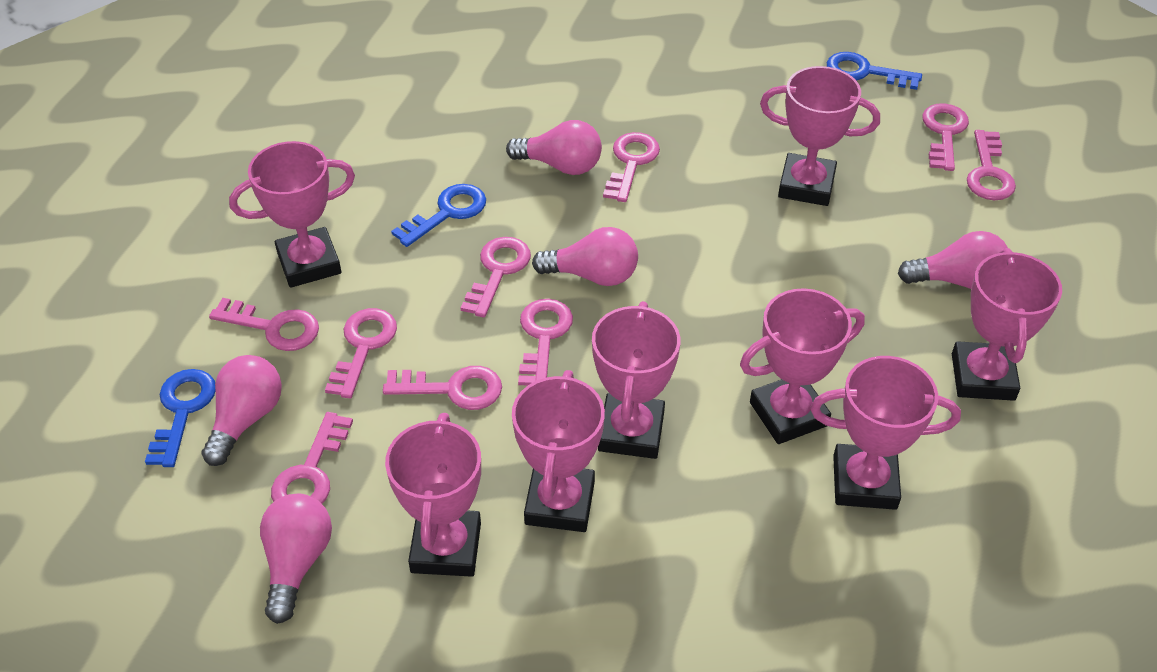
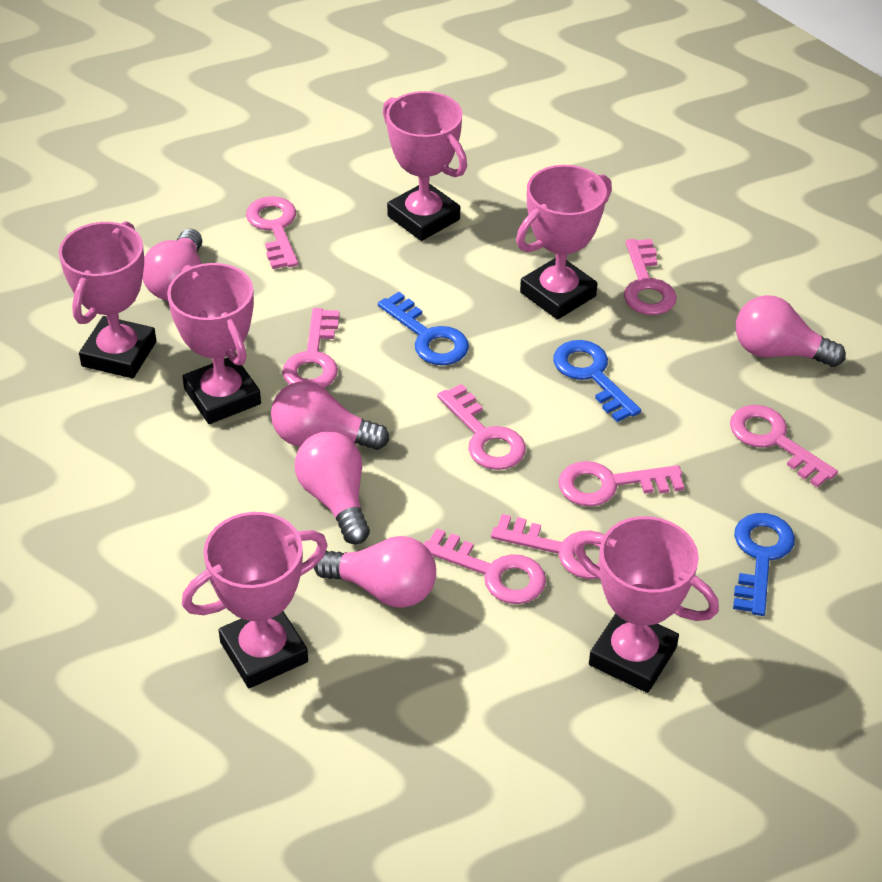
pink key: 9 -> 8
pink trophy: 8 -> 6

